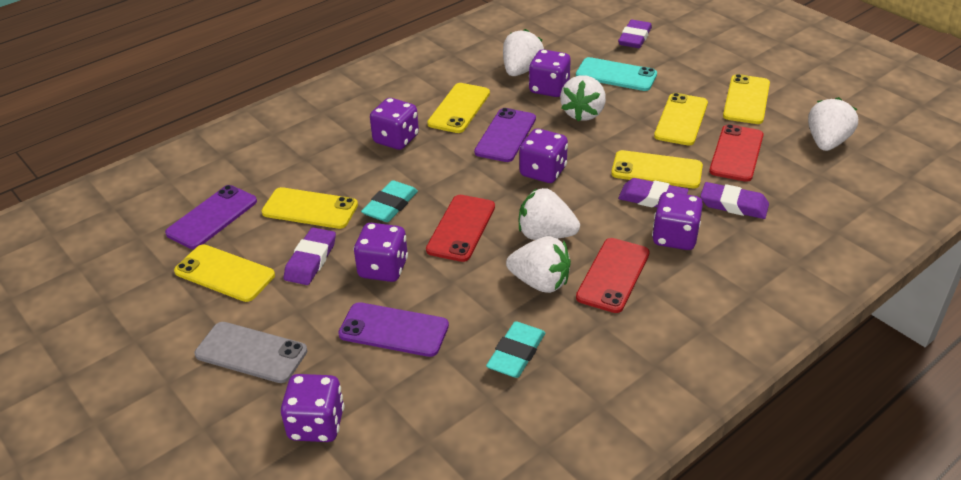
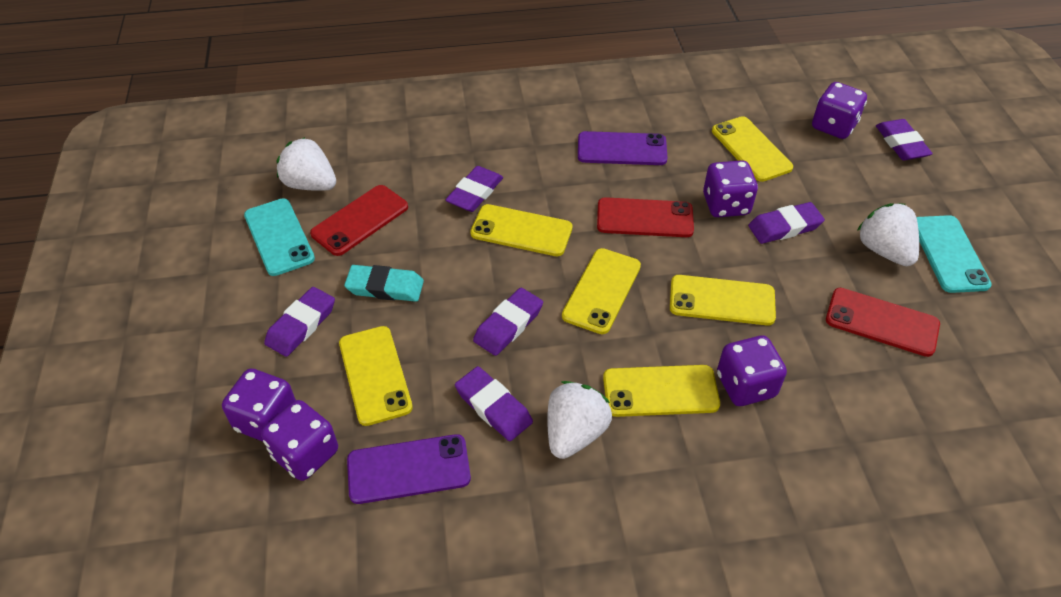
grey phone: 1 -> 0
purple dice: 6 -> 5
purple eraser: 4 -> 6
purple phone: 3 -> 2
turquoise eraser: 2 -> 1
turquoise phone: 1 -> 2
white strawberry: 5 -> 3

